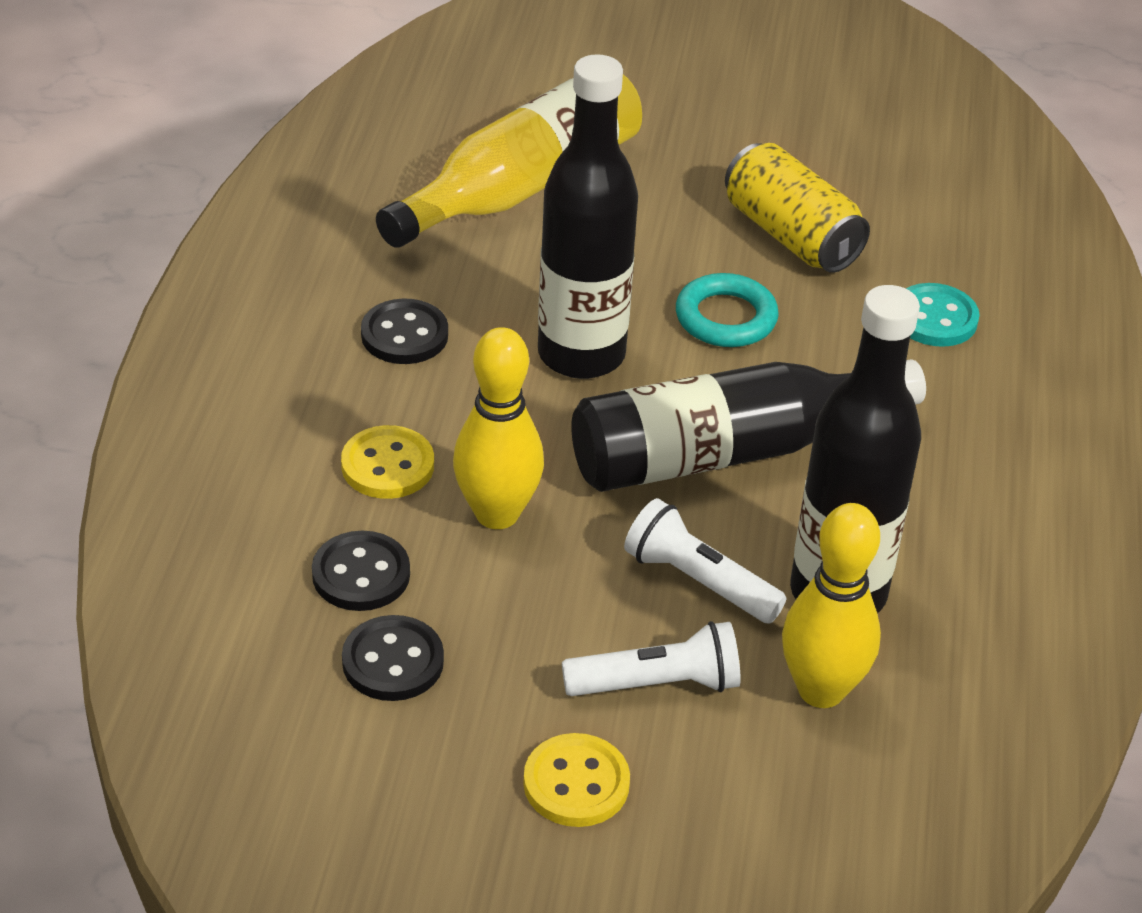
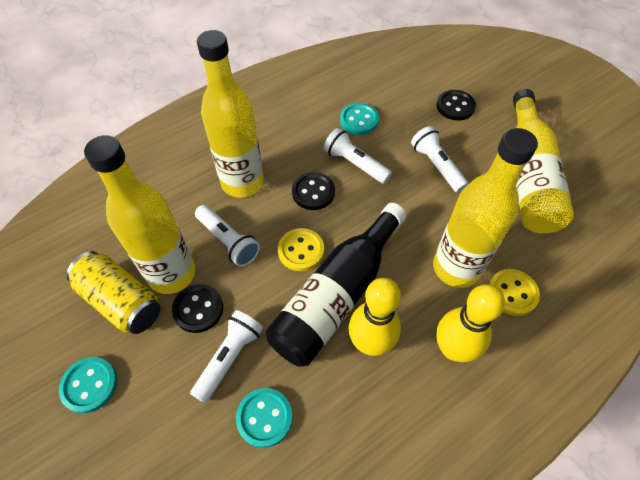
black bottle: 3 -> 1
turquoise button: 1 -> 3
turquoise ring: 1 -> 0
white flashlight: 2 -> 4
yellow bottle: 1 -> 4

